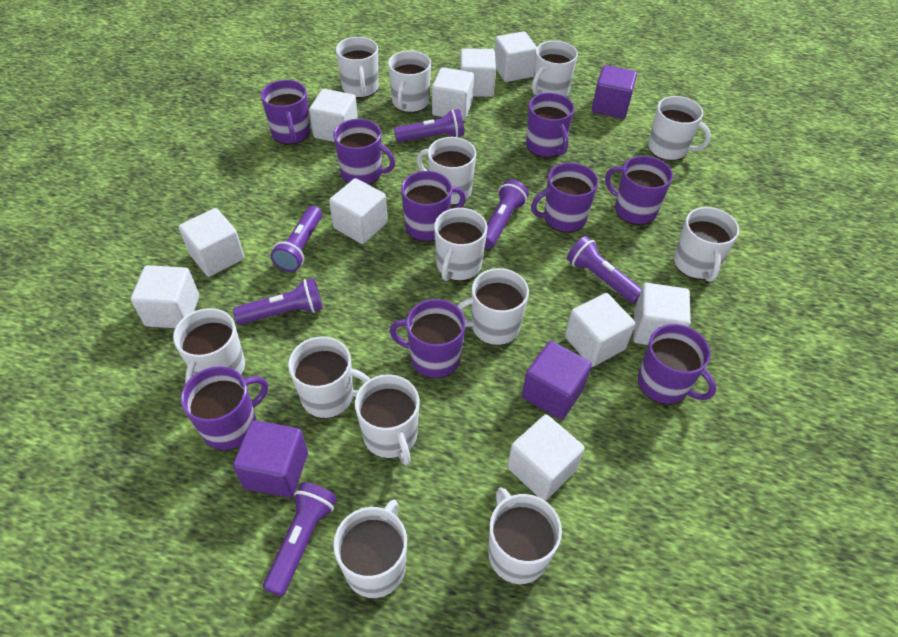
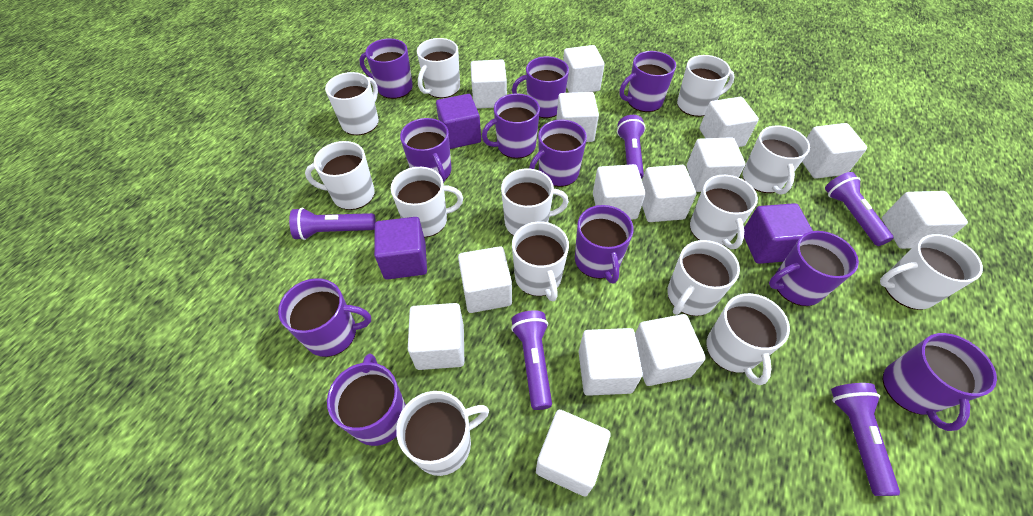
purple flashlight: 6 -> 5
purple mug: 9 -> 11
white cube: 10 -> 14

